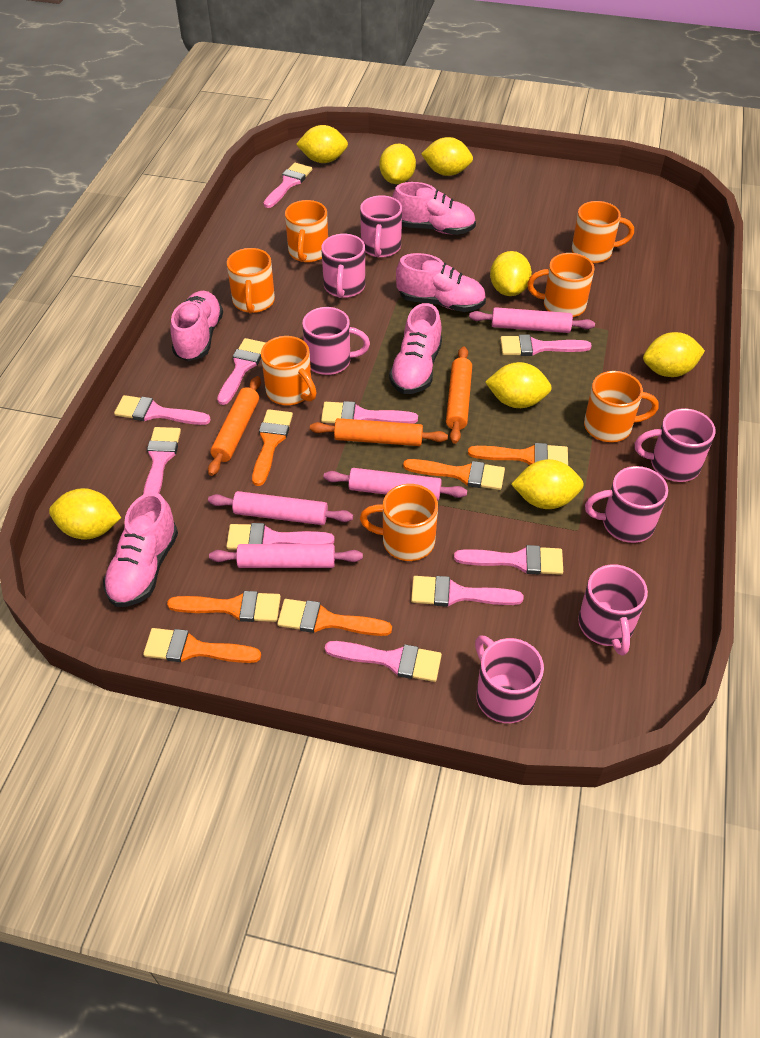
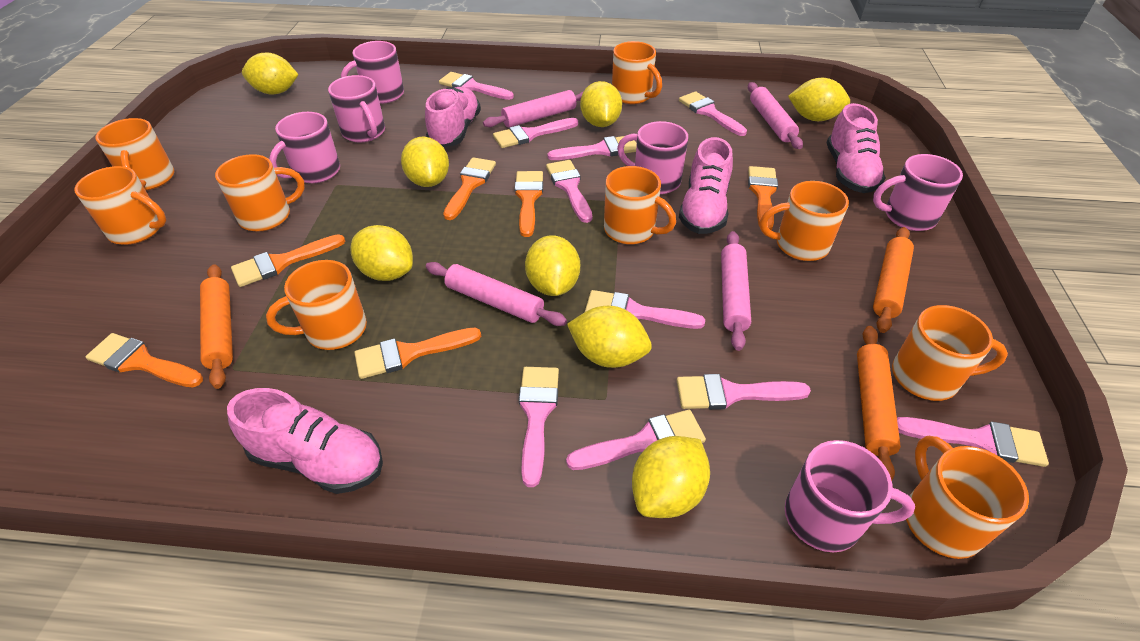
orange mug: 7 -> 9
pink mug: 7 -> 6
pink shoe: 5 -> 4

